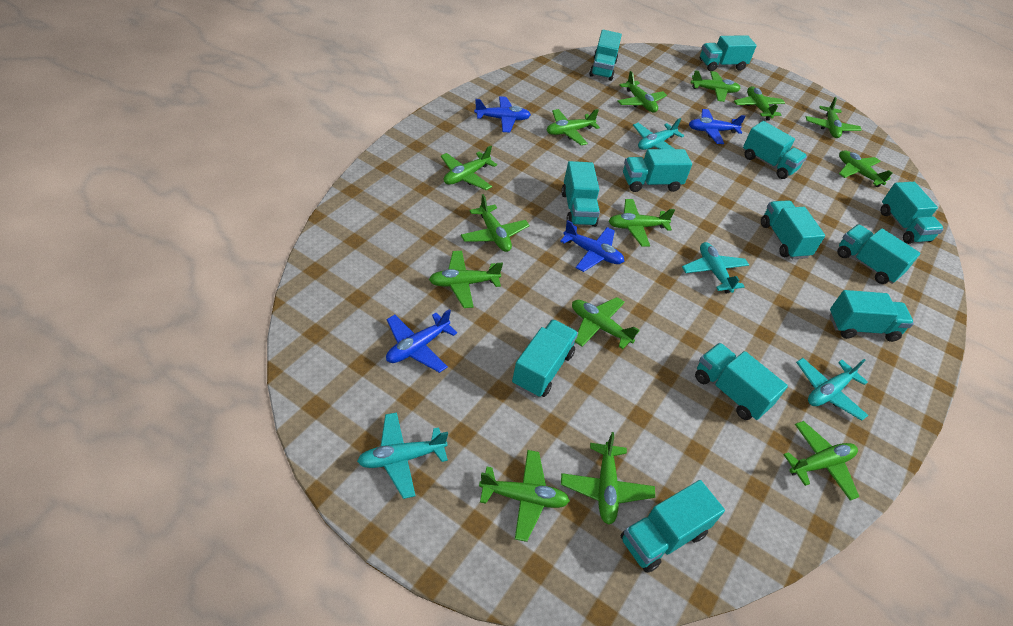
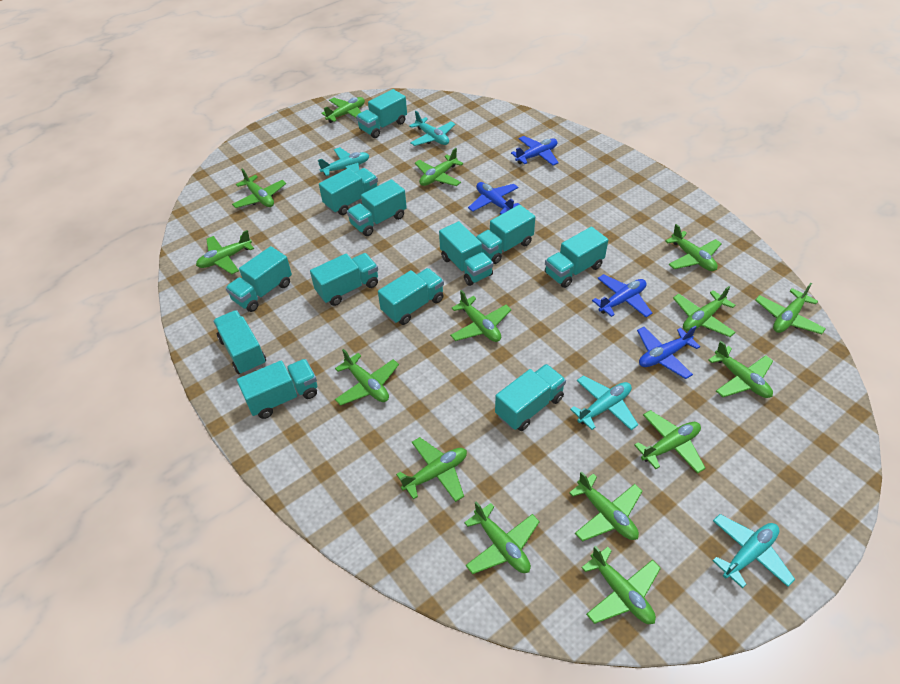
green plane: 14 -> 15

